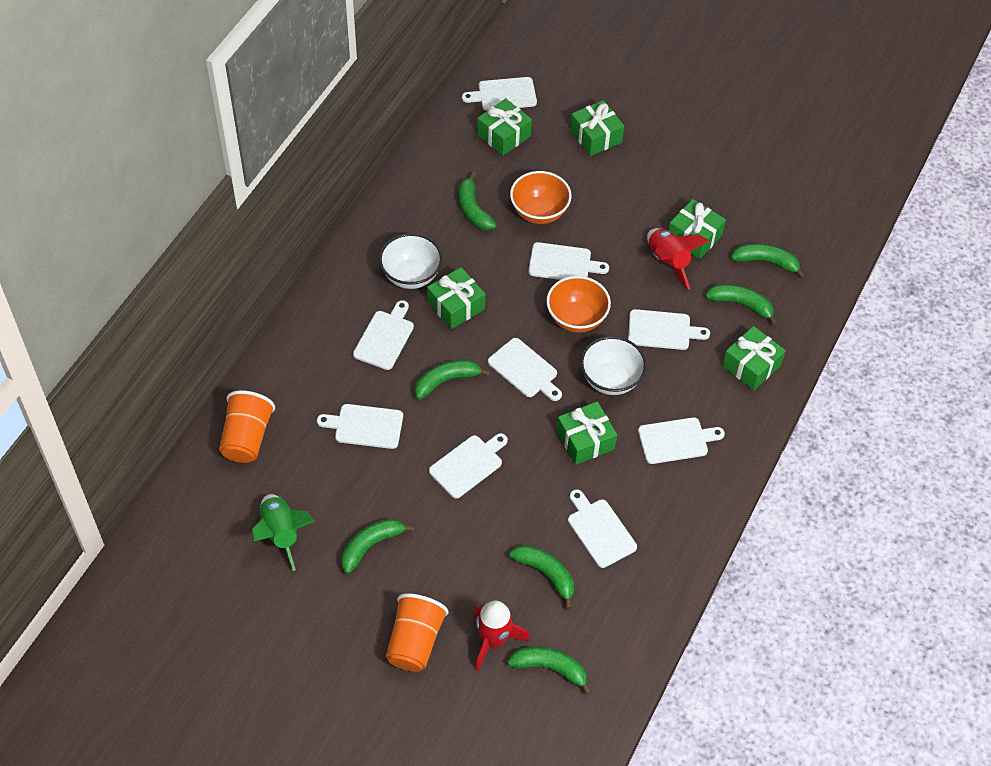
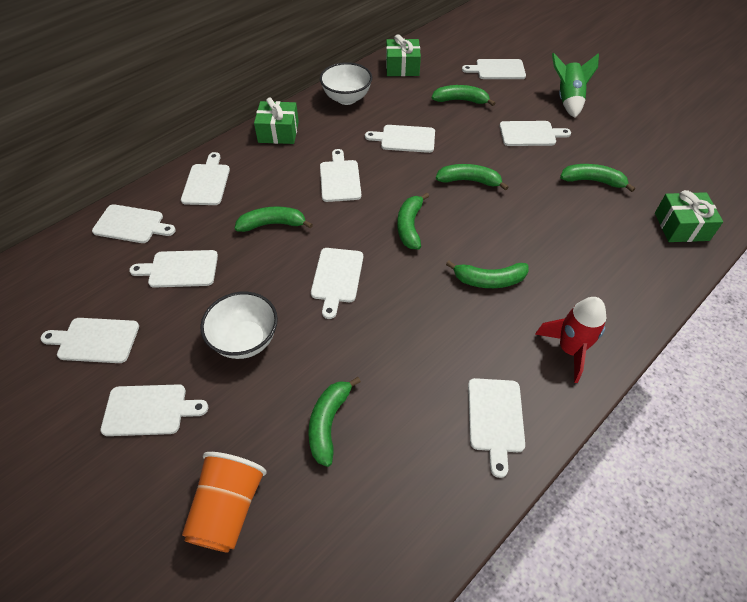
green gift: 6 -> 3
orange bowl: 2 -> 0
orange cup: 2 -> 1
red rocket: 2 -> 1
white cutting board: 9 -> 11

